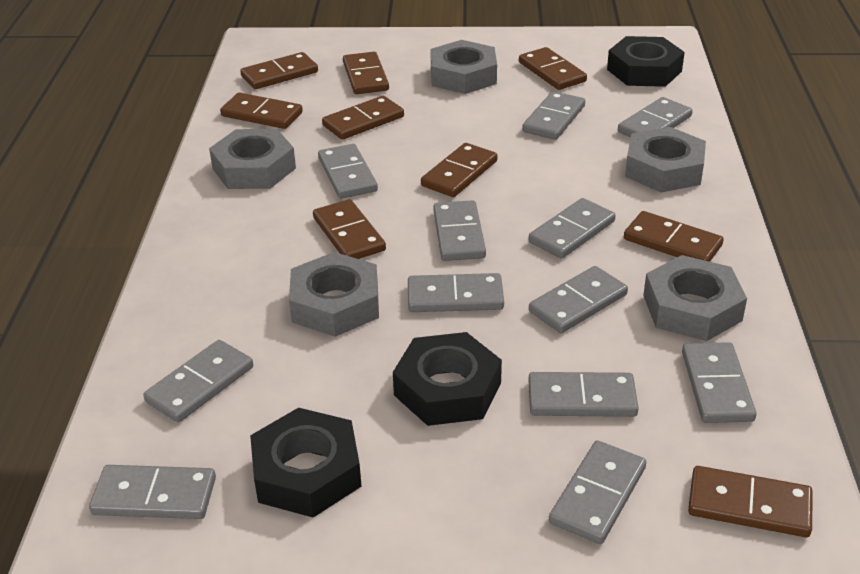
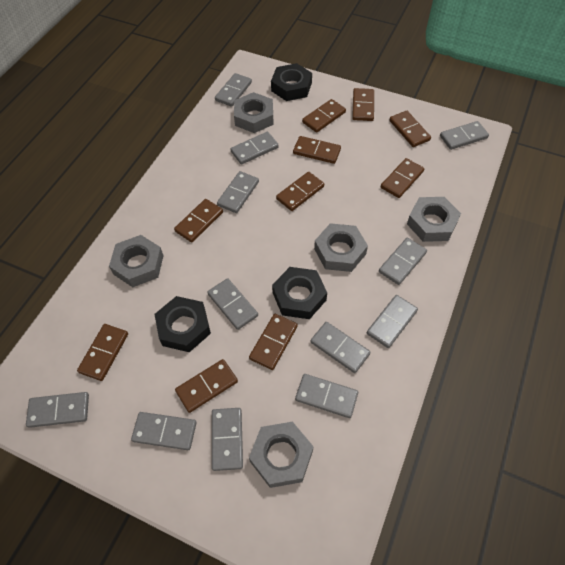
brown domino: 9 -> 10

